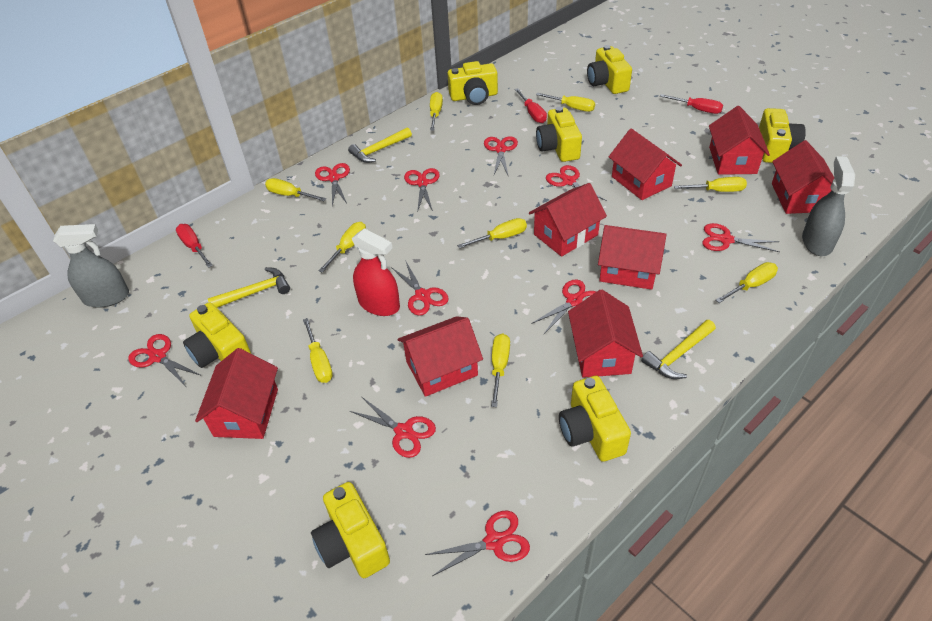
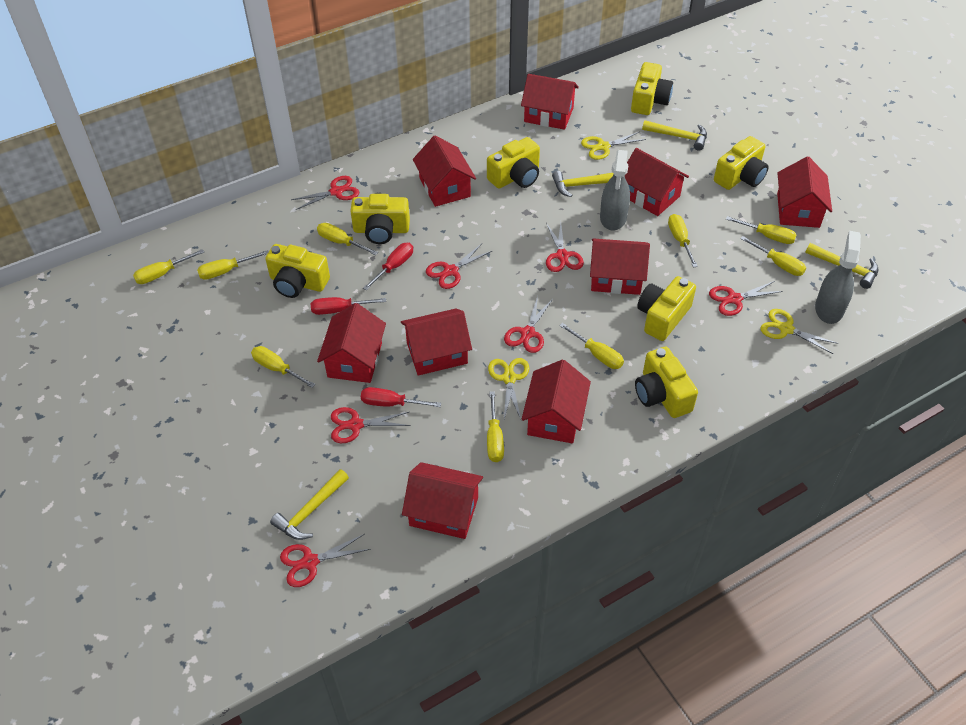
red house: 8 -> 9
red scissors: 10 -> 7
red spray bottle: 1 -> 0
yellow hammer: 3 -> 4
yellow scissors: 0 -> 3

